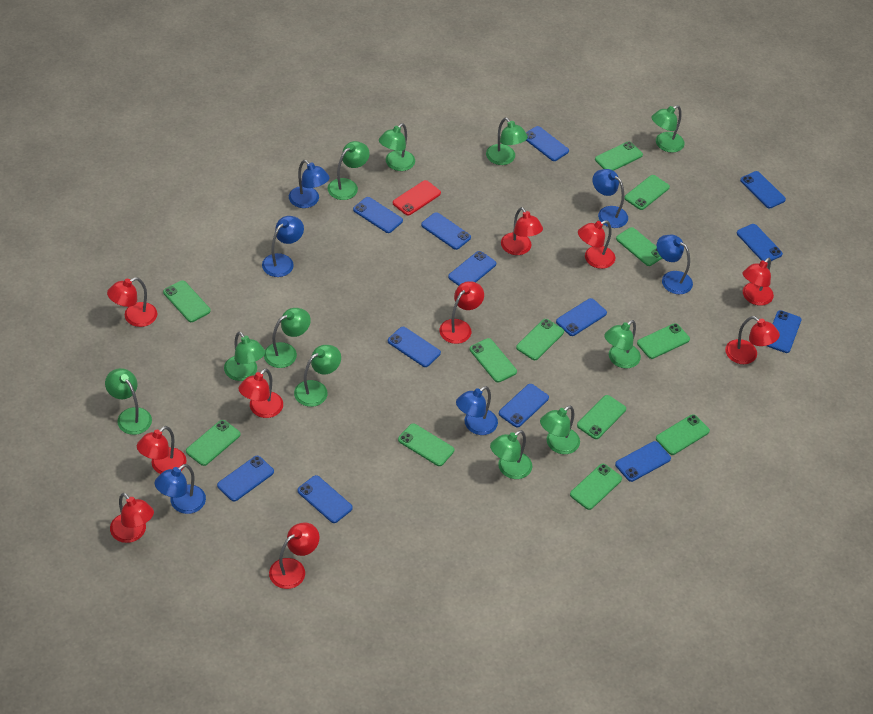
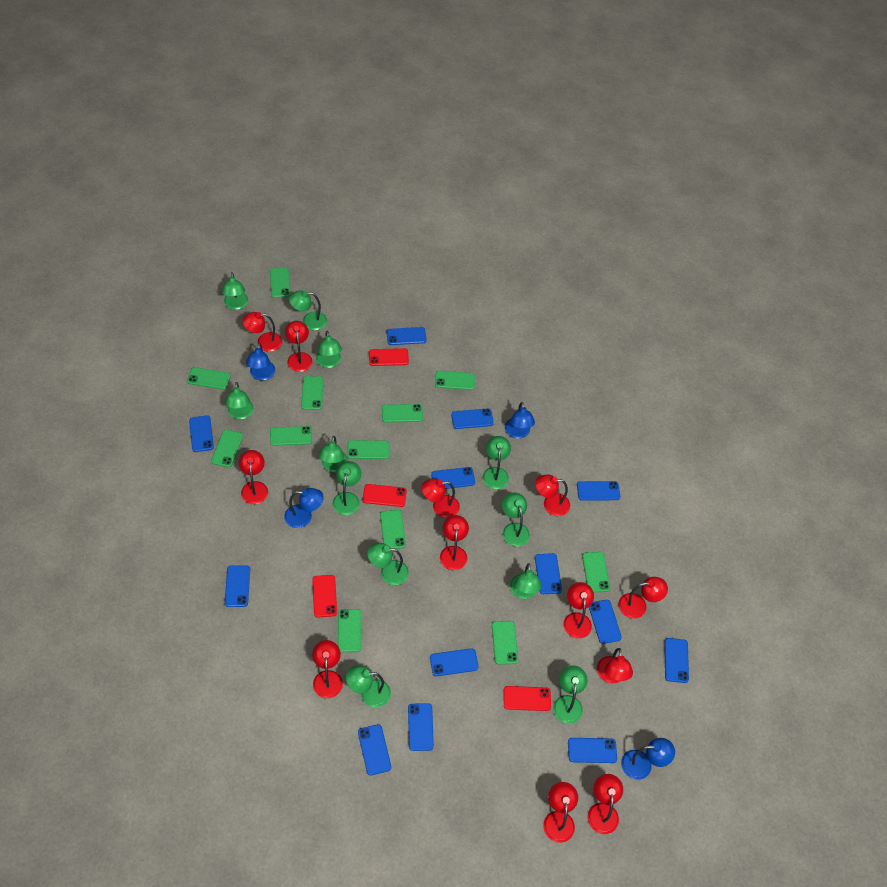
blue lamp: 6 -> 4
green lamp: 11 -> 12
red lamp: 10 -> 12
red phone: 1 -> 4

